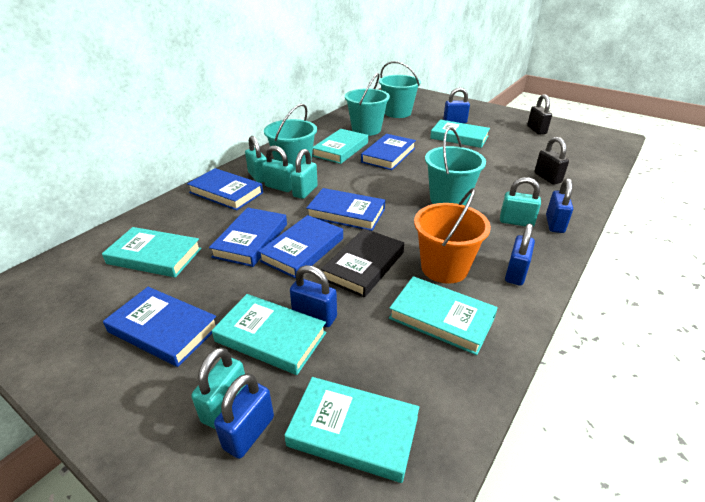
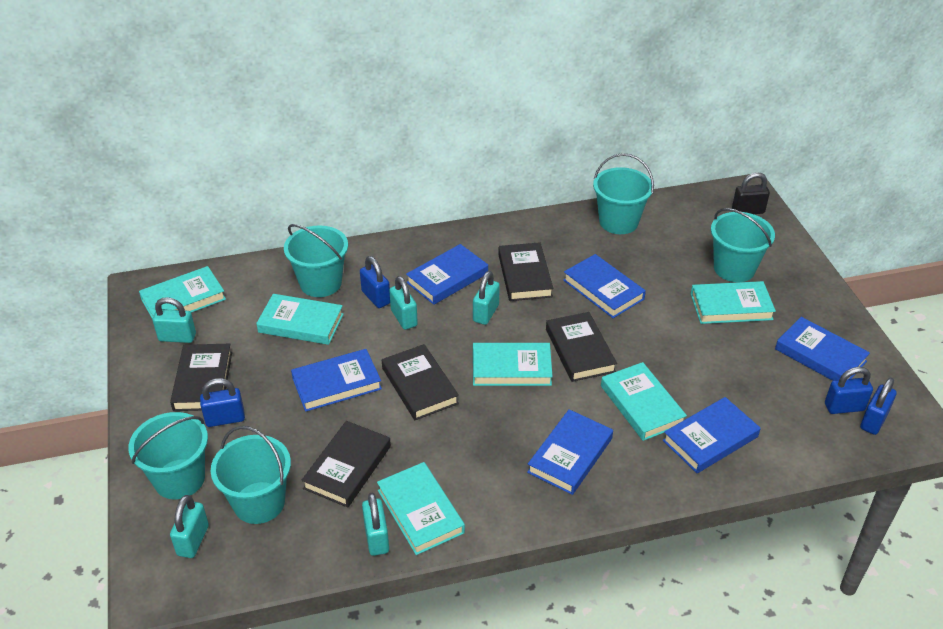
black book: 1 -> 5
black padlock: 2 -> 1
blue padlock: 5 -> 4
orange bucket: 1 -> 0
turquoise bucket: 4 -> 5

